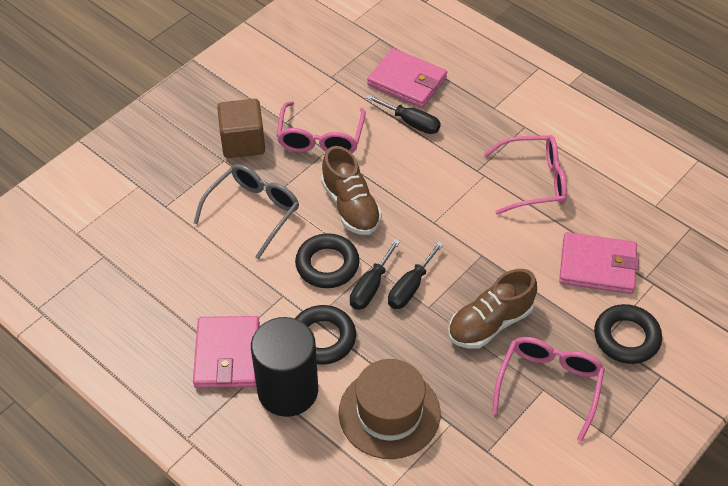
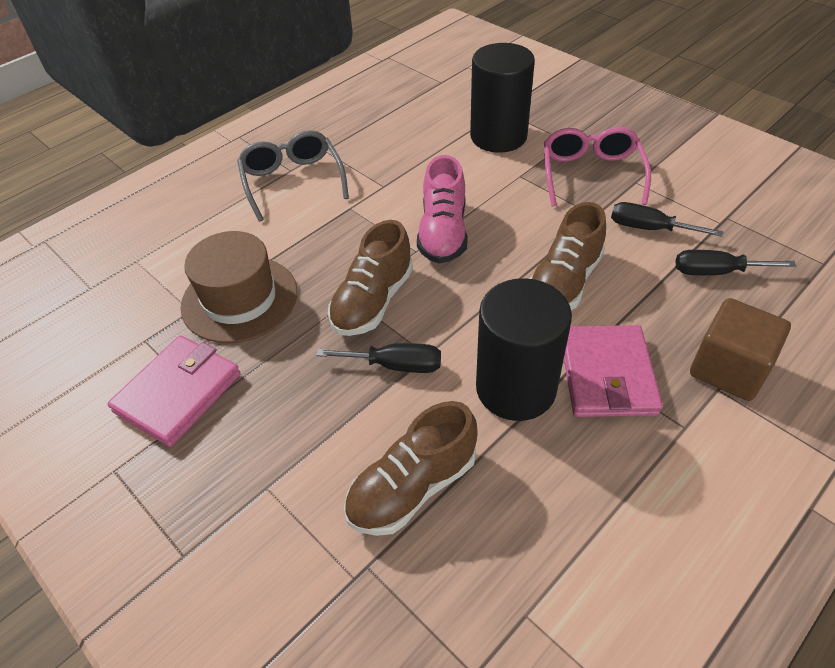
black cylinder: 1 -> 2
black ring: 3 -> 0
brown shoe: 2 -> 3
pink glasses: 3 -> 1
pink shoe: 0 -> 1
pink wallet: 3 -> 2

